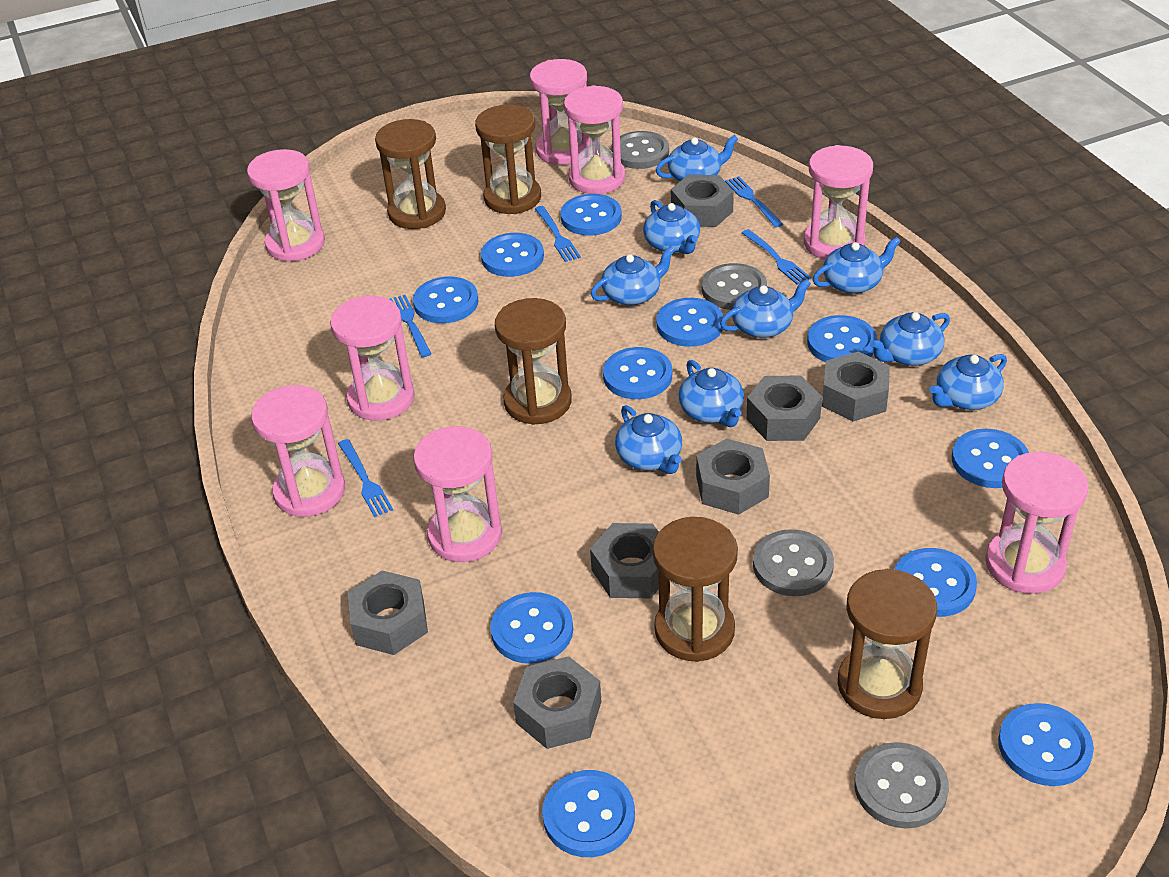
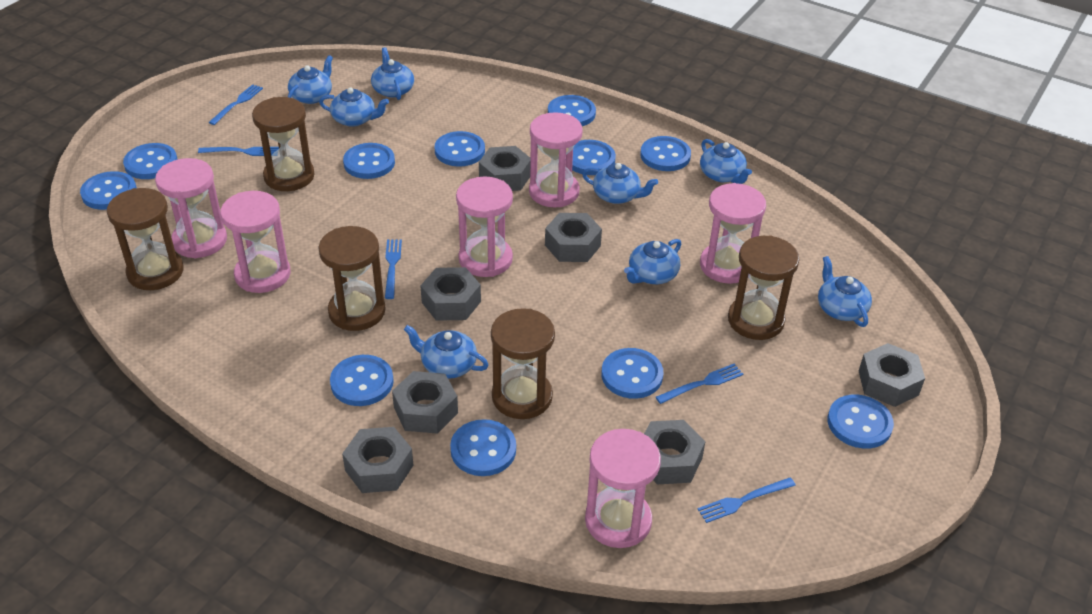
blue teapot: 9 -> 8
grey button: 4 -> 0
pink hourglass: 8 -> 6

